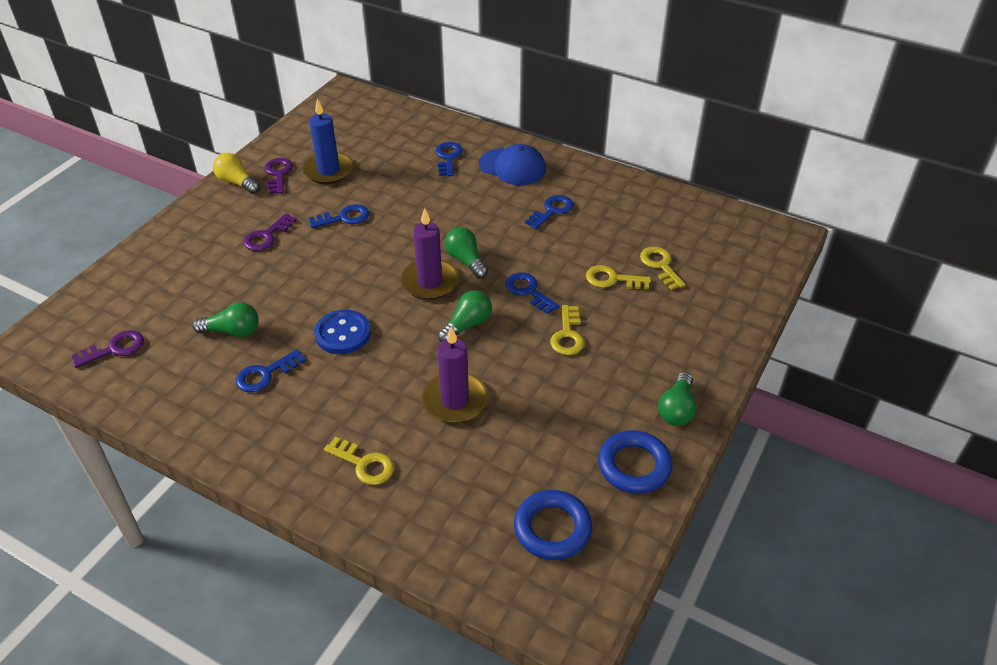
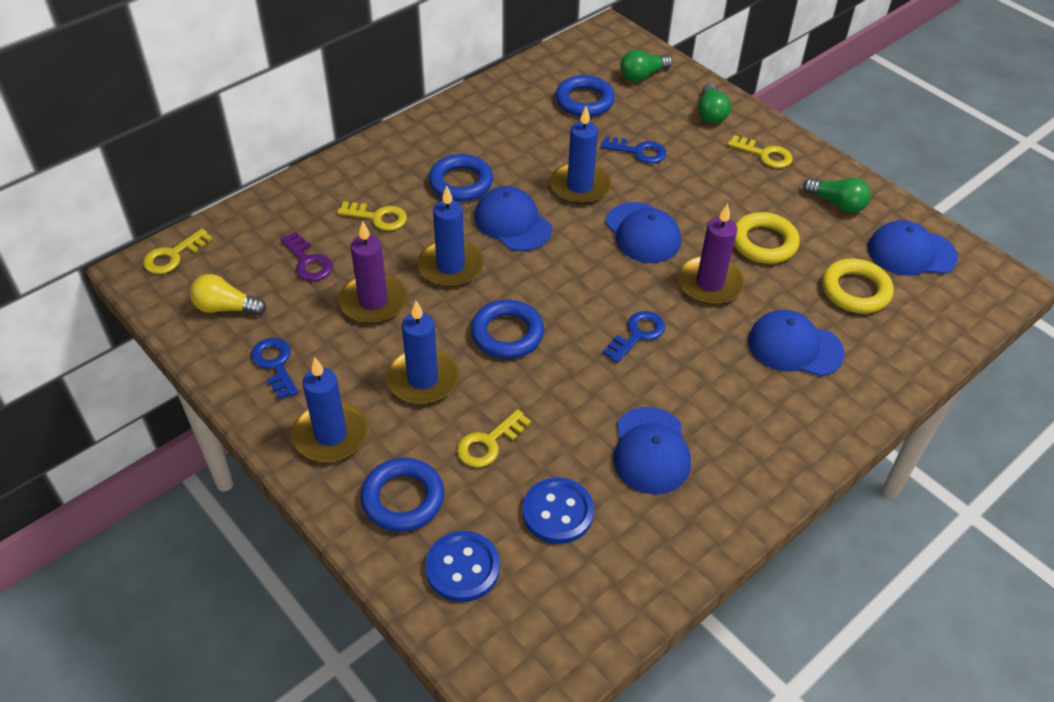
blue button: 1 -> 2
blue candle: 1 -> 4
blue cap: 1 -> 5
blue key: 5 -> 3
blue ring: 2 -> 4
green light bulb: 4 -> 3
purple key: 3 -> 1
yellow ring: 0 -> 2

